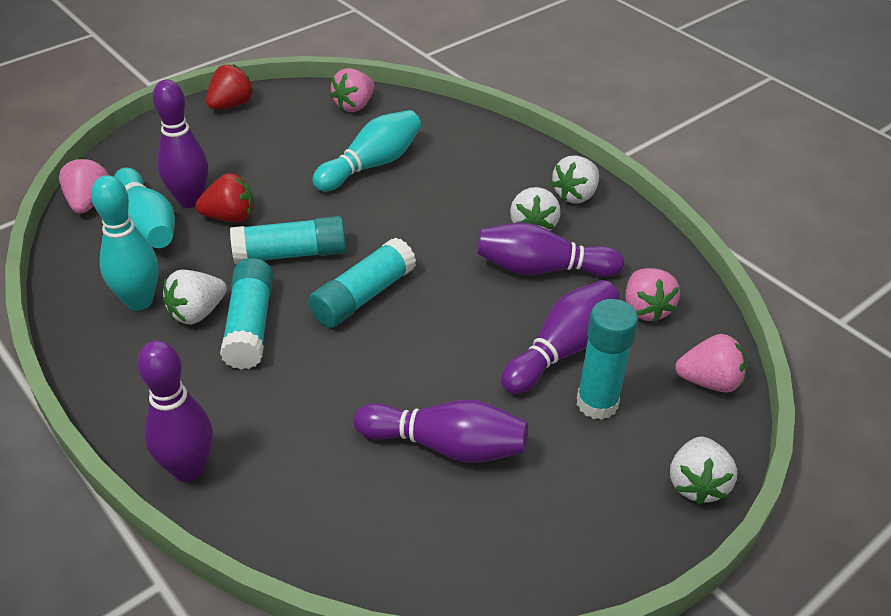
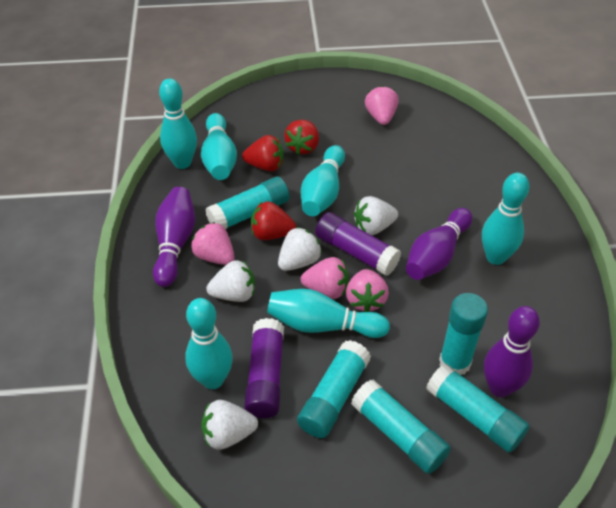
purple bowling pin: 5 -> 3
purple glue stick: 0 -> 2
red strawberry: 2 -> 3
turquoise bowling pin: 3 -> 6
turquoise glue stick: 4 -> 5

